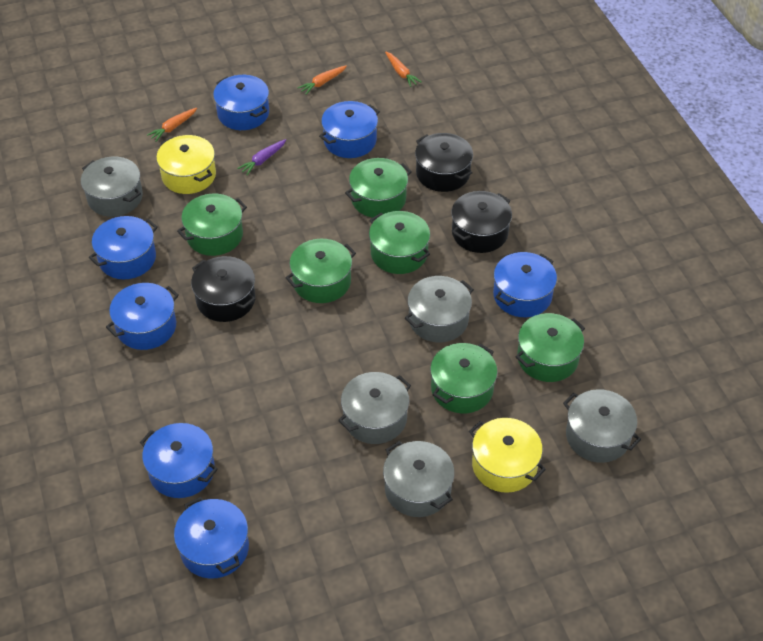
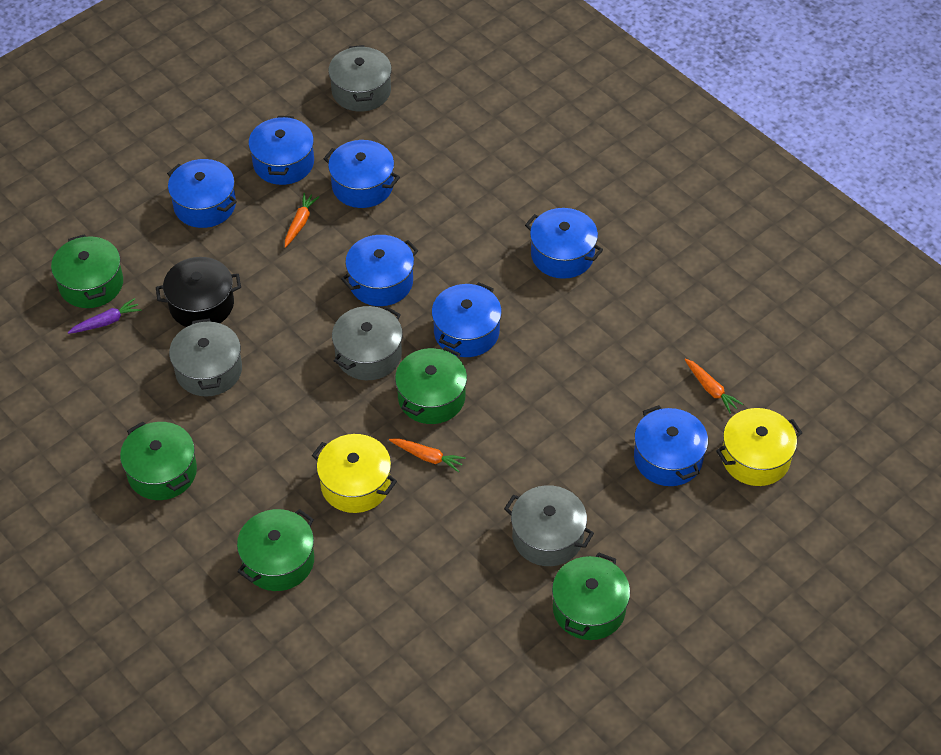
black pot: 3 -> 1
green pot: 6 -> 5
grey pot: 5 -> 4

